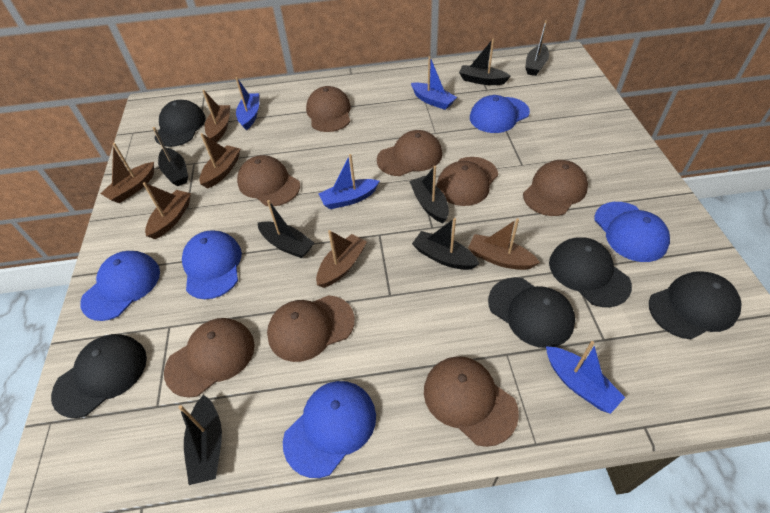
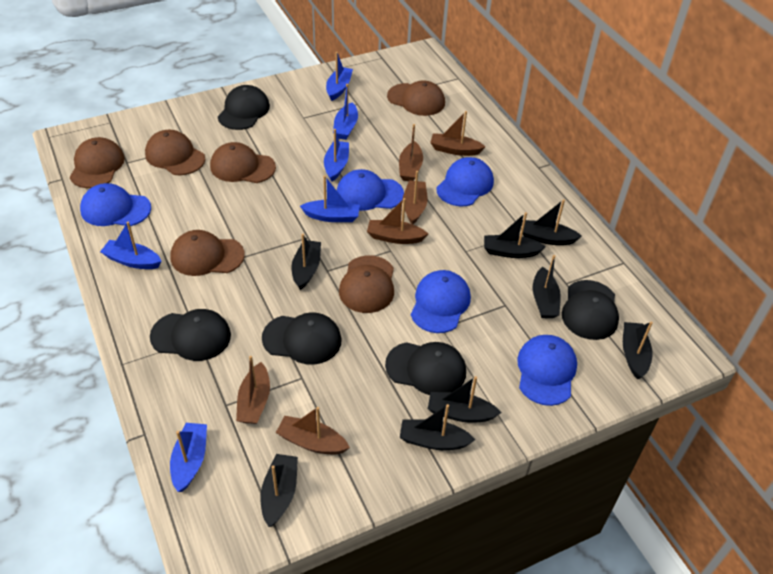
black boat: 7 -> 8
blue boat: 4 -> 6
brown cap: 8 -> 6

